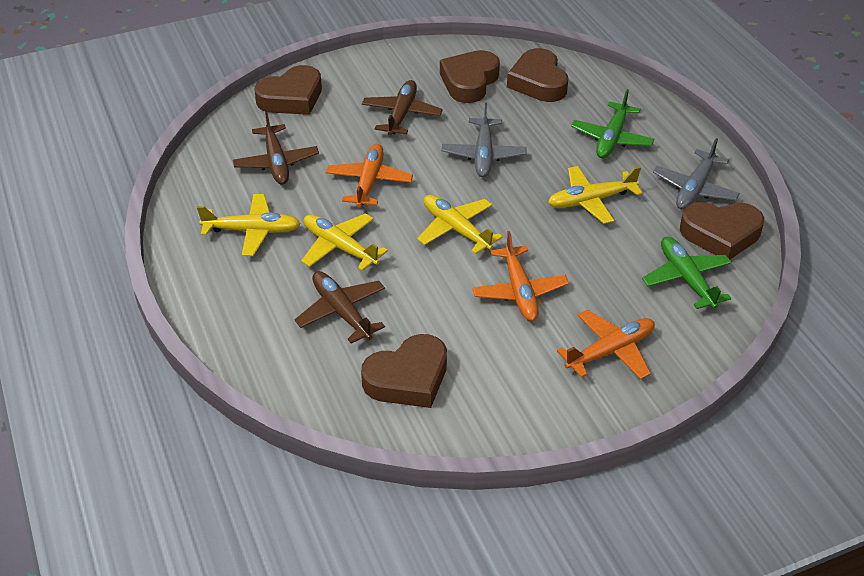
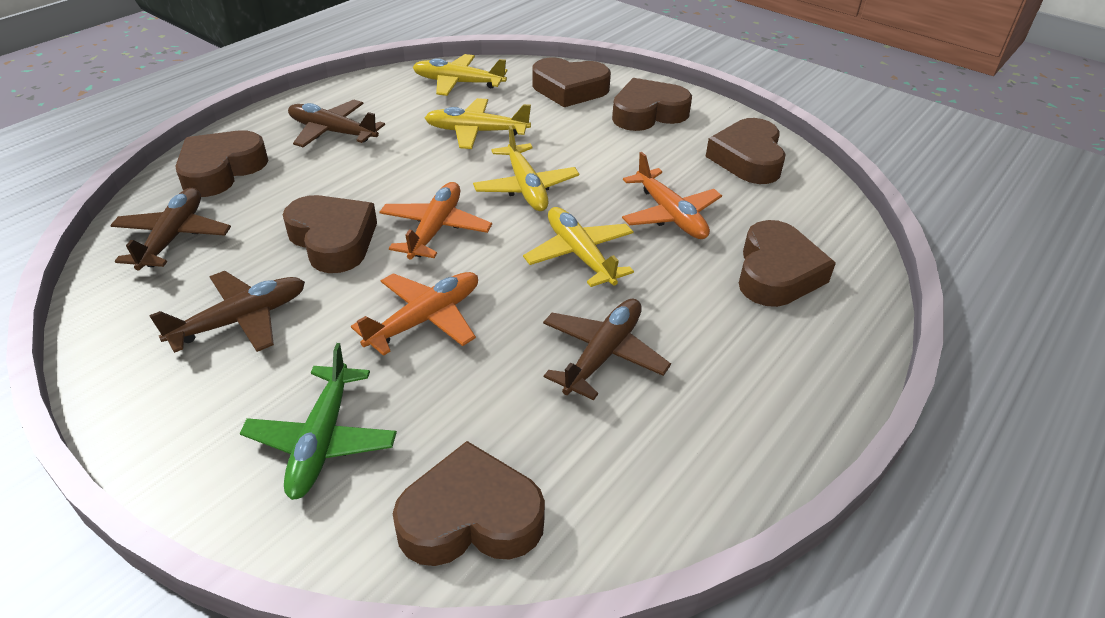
brown heart: 5 -> 7
brown plane: 3 -> 4
green plane: 2 -> 1
grey plane: 2 -> 0

